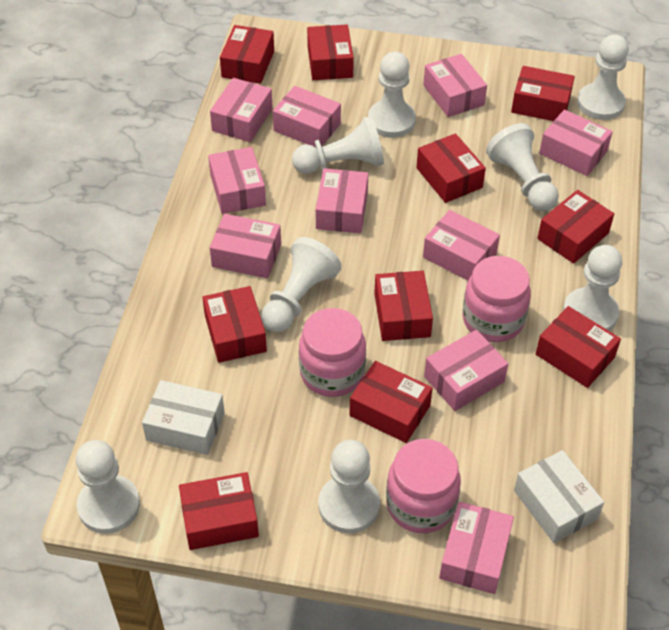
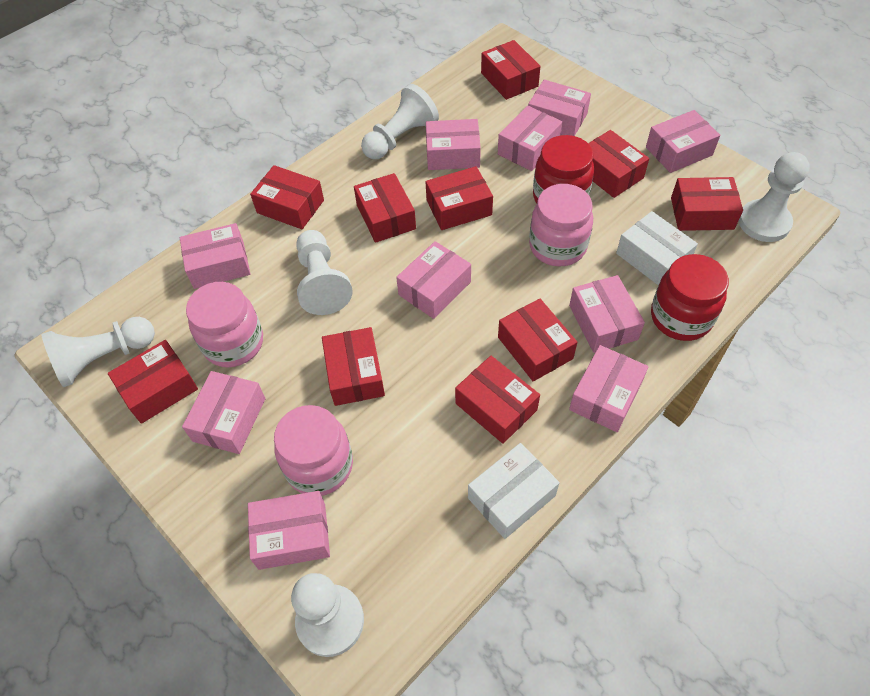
red jar: 0 -> 2
white pawn: 8 -> 5

